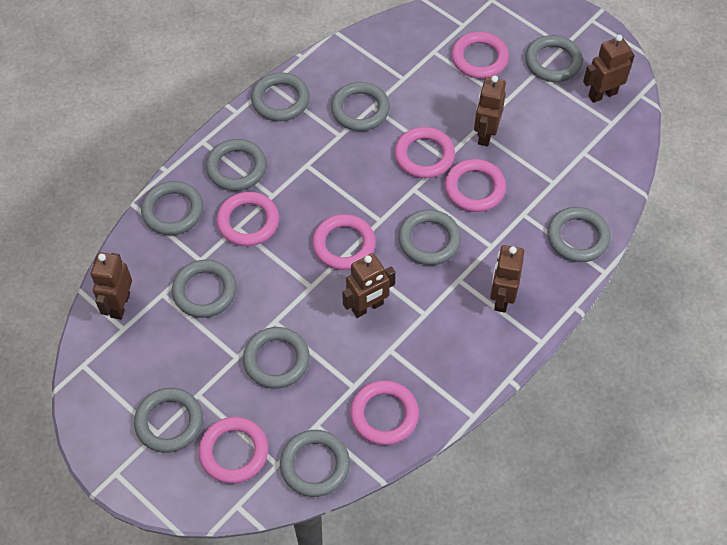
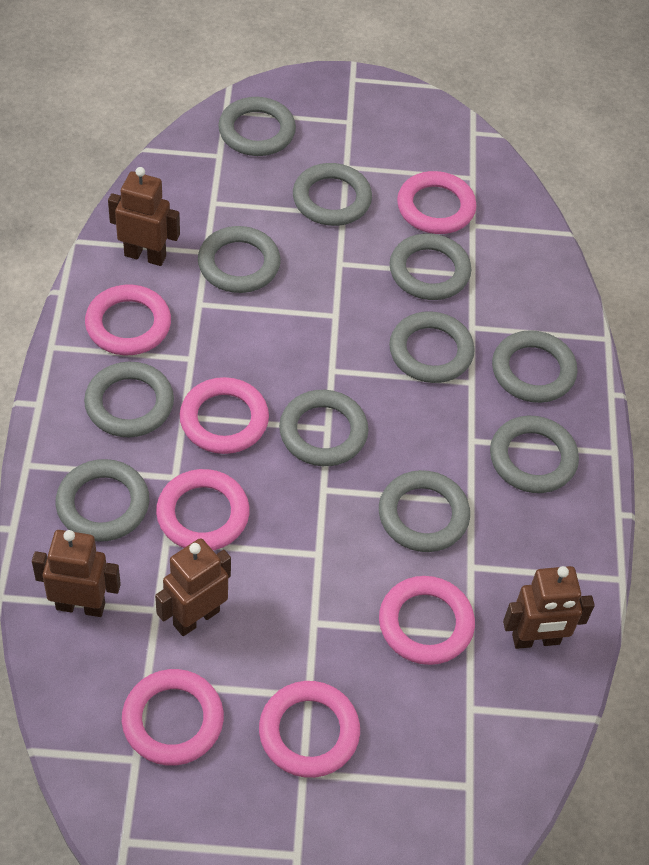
brown robot: 5 -> 4

